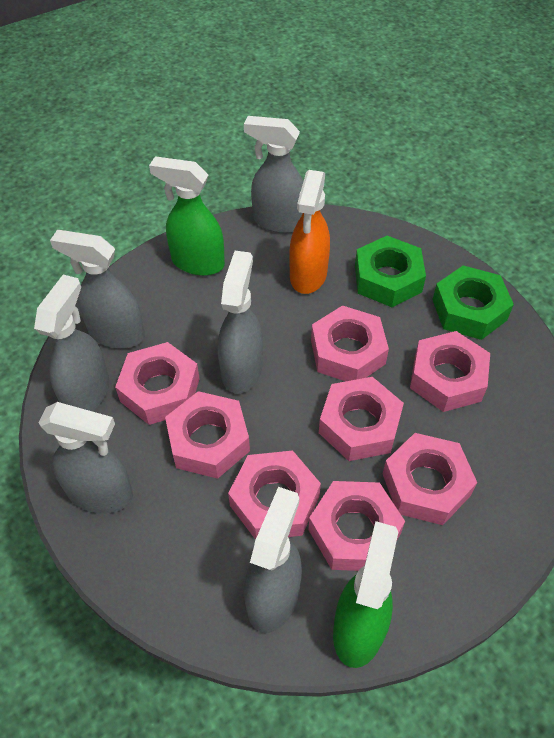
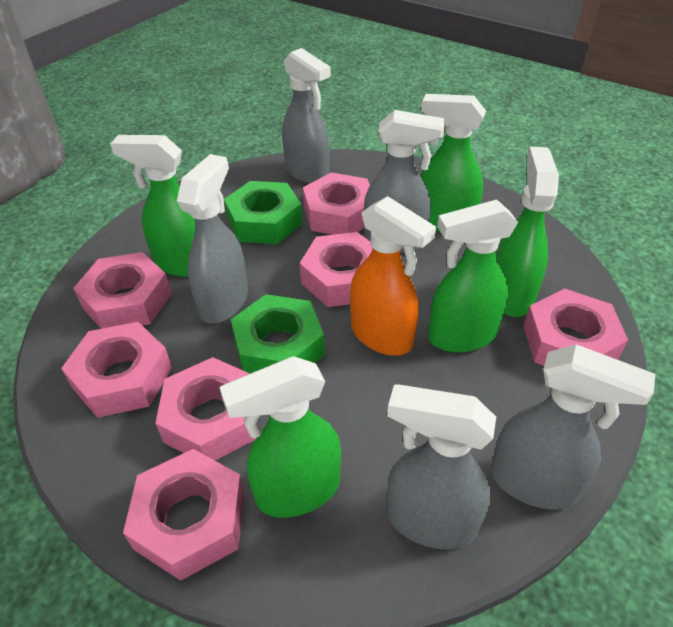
green spray bottle: 2 -> 5
grey spray bottle: 6 -> 5
pink nut: 8 -> 7

